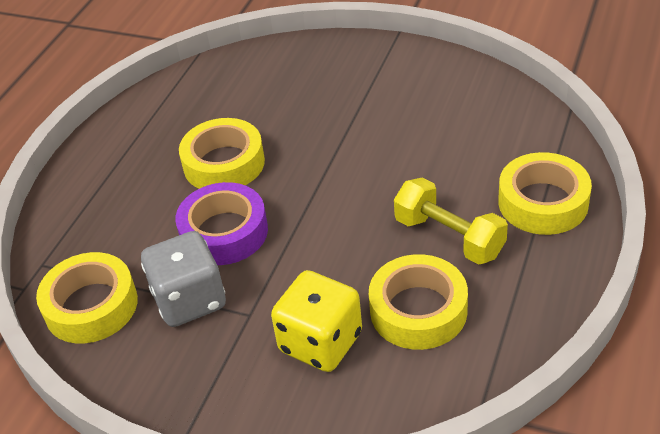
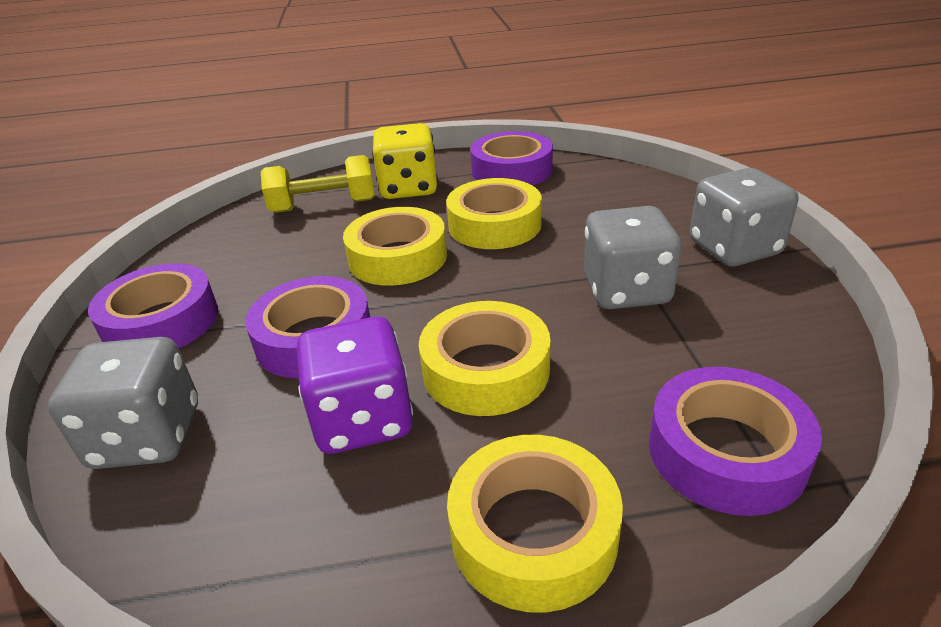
grey dice: 1 -> 3
purple dice: 0 -> 1
purple tape: 1 -> 4

